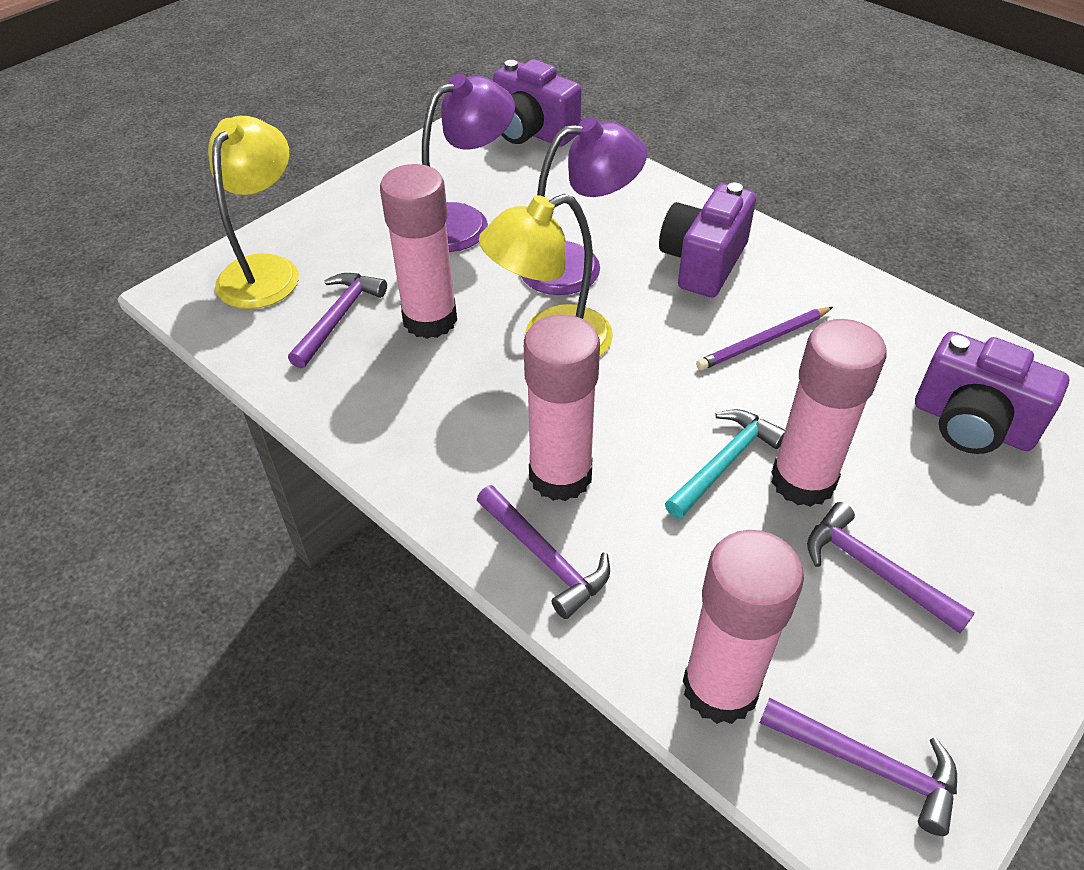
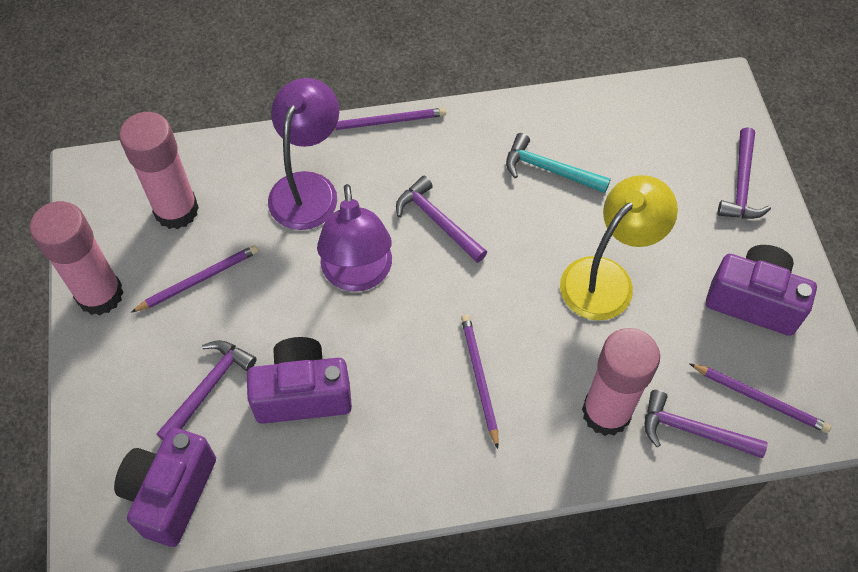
pink glue stick: 4 -> 3
purple pencil: 1 -> 4
yellow lamp: 2 -> 1

